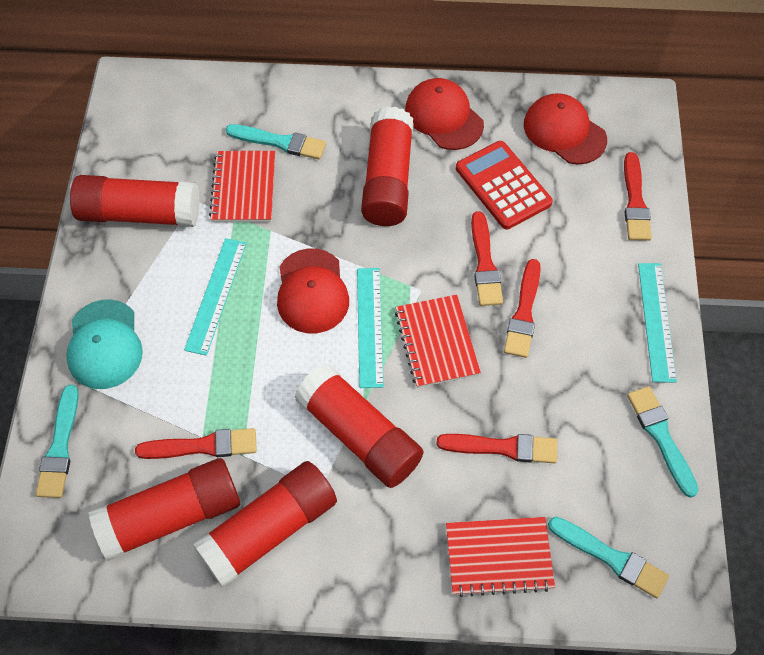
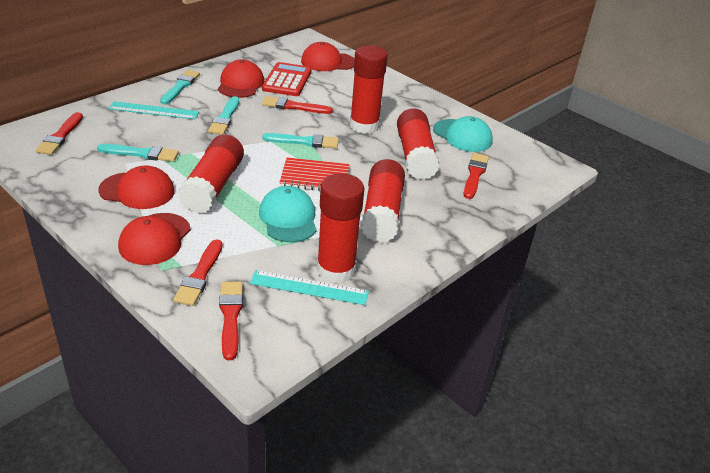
red cap: 3 -> 4
red notebook: 3 -> 1
turquoise cap: 1 -> 2
turquoise ruler: 3 -> 2

